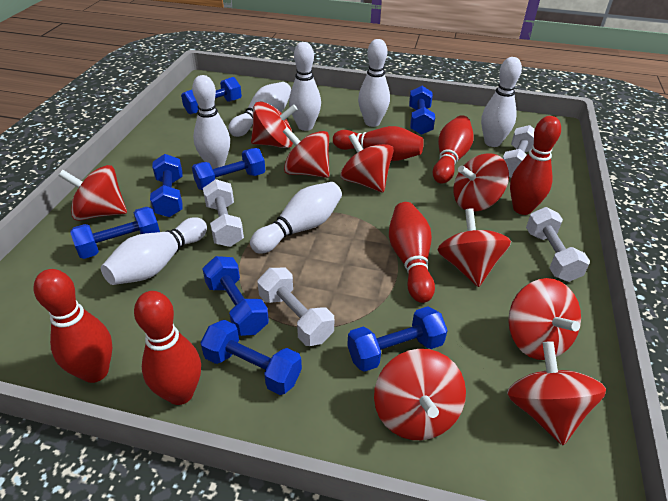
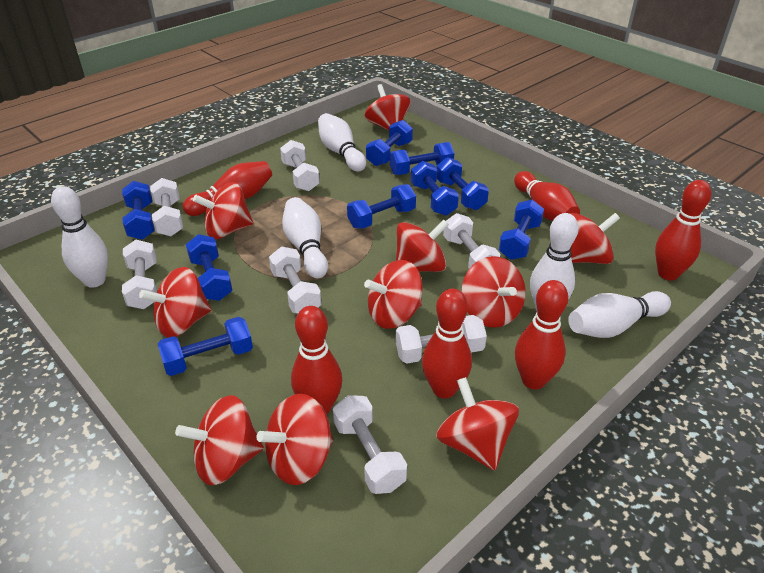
blue dumbbell: 8 -> 9
red spinning top: 9 -> 10
white bowling pin: 7 -> 5
white dumbbell: 4 -> 7

